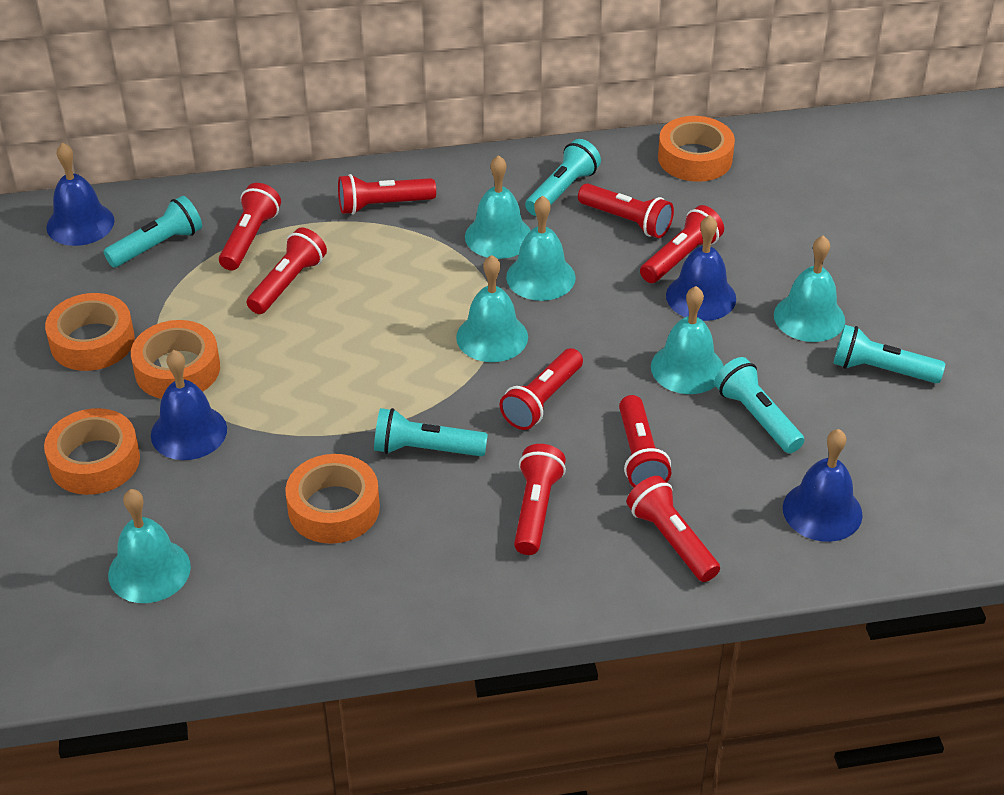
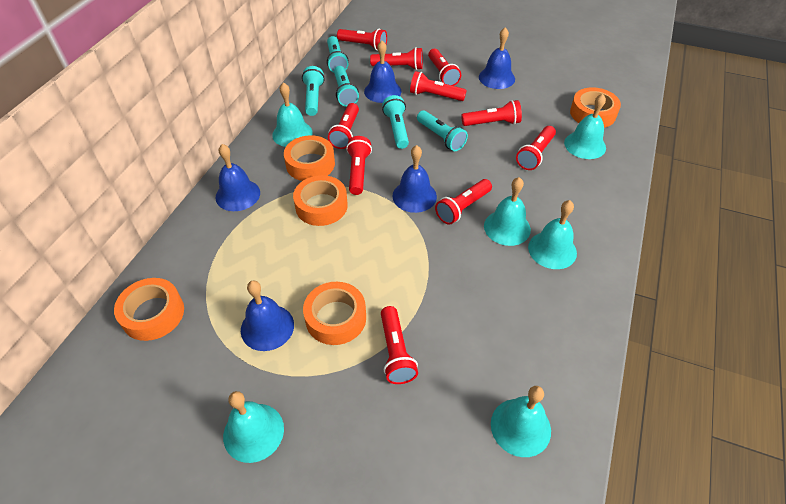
blue bell: 4 -> 5
red flashlight: 9 -> 10

